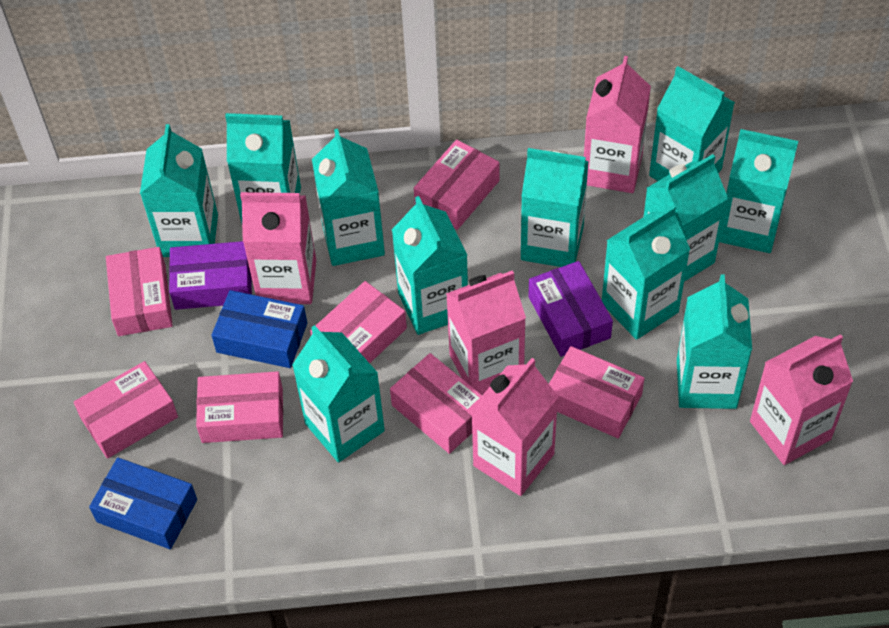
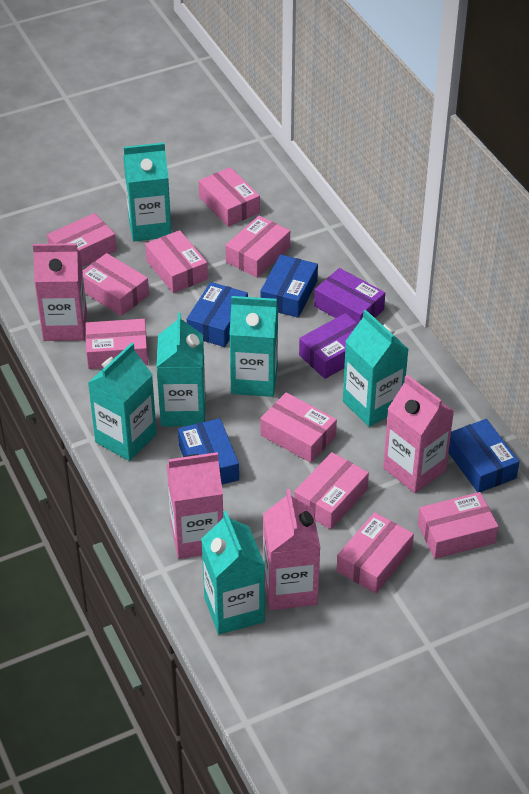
blue box: 2 -> 4
pink box: 7 -> 10
pink carton: 5 -> 4
turquoise carton: 11 -> 6

